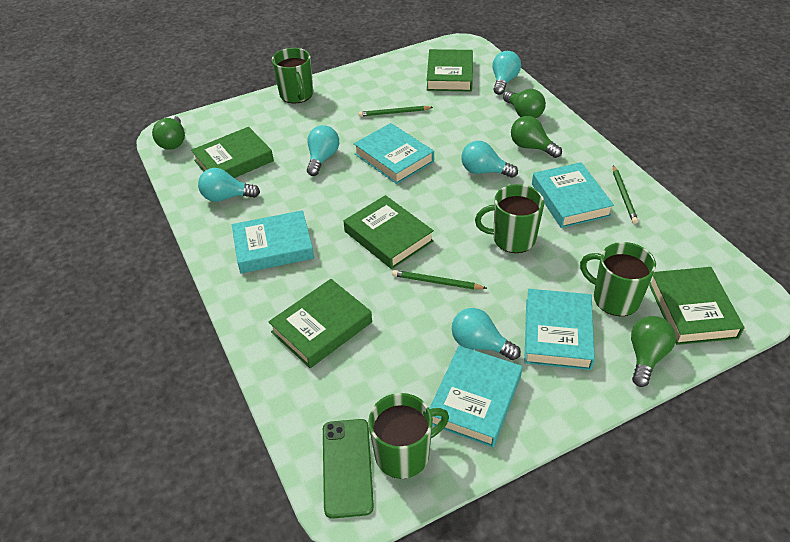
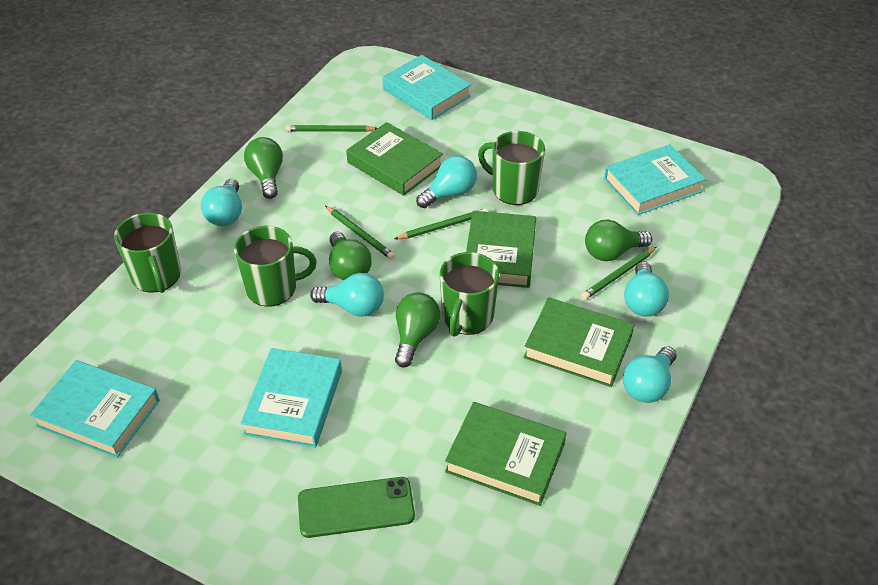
green book: 5 -> 4
green pencil: 3 -> 4
turquoise book: 5 -> 4

